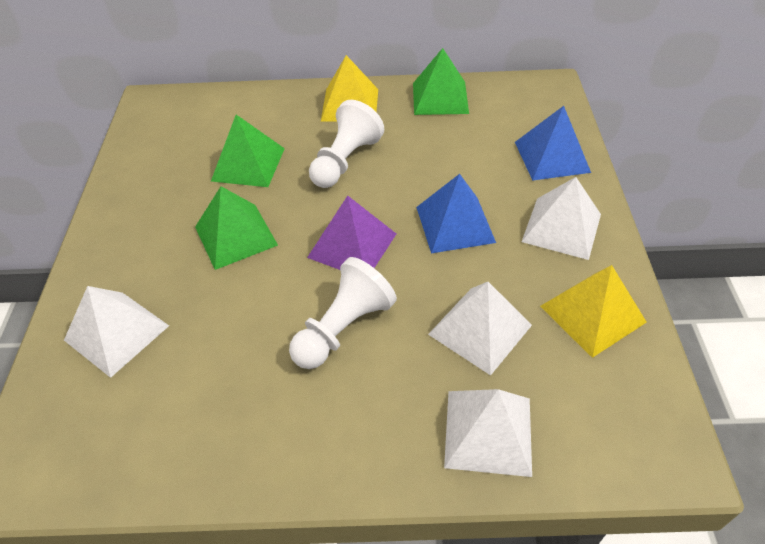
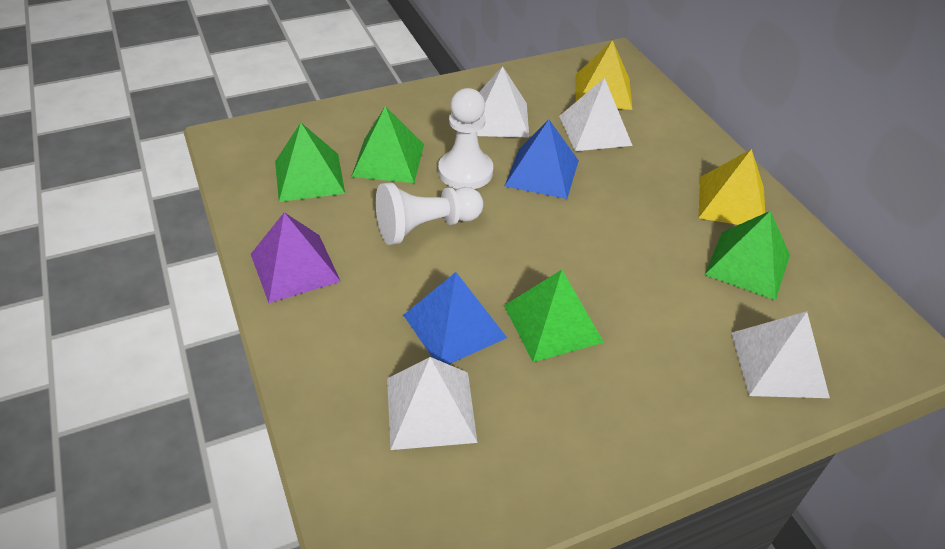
green pyramid: 3 -> 4

